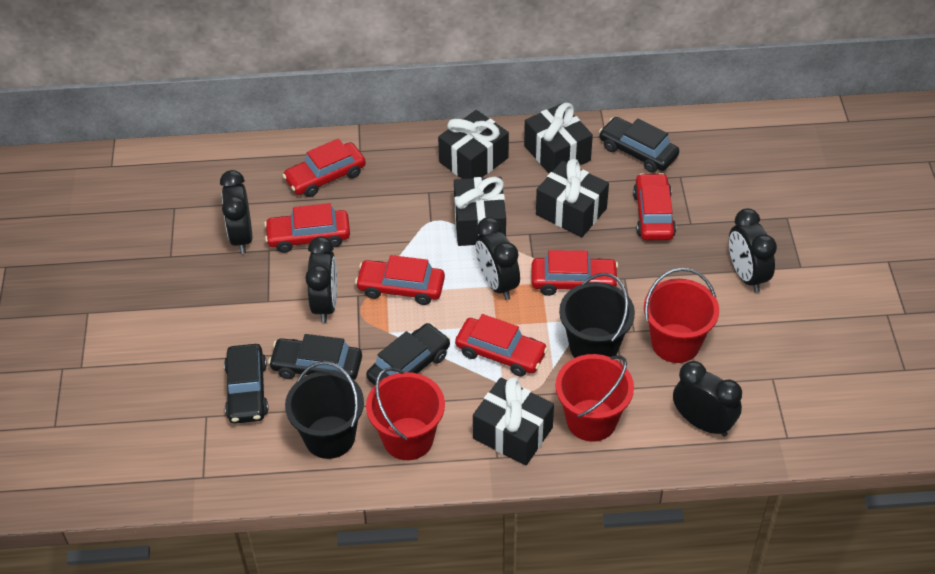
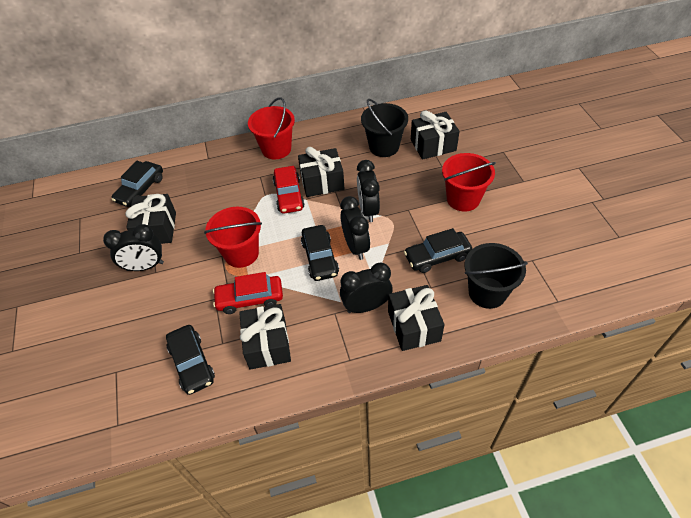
black clock: 5 -> 4
red car: 6 -> 2

